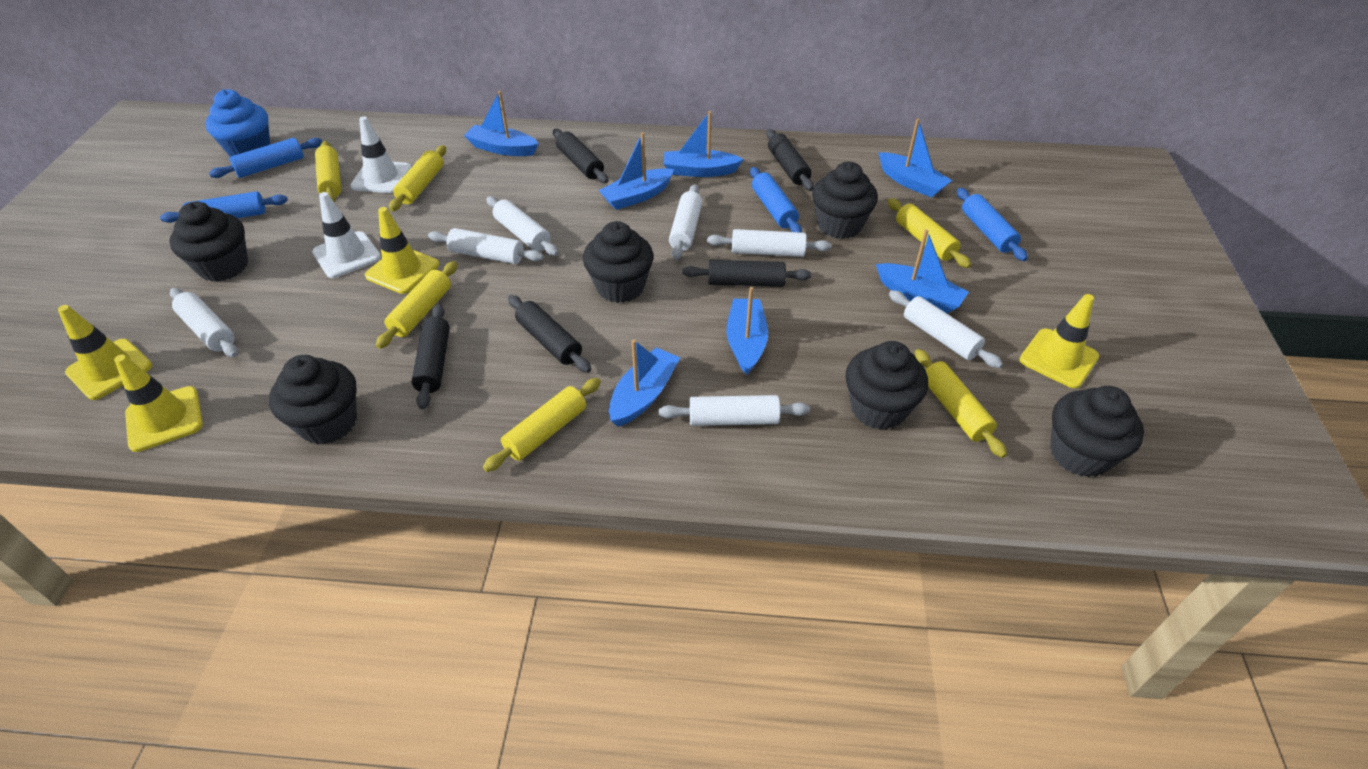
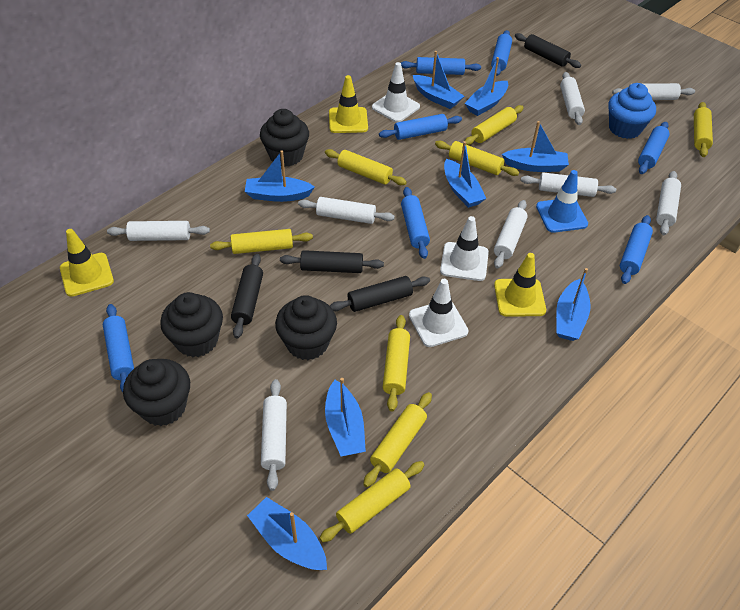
black cupcake: 6 -> 4
black rolling pin: 5 -> 4
blue boat: 7 -> 8
blue rolling pin: 4 -> 7
blue traffic cone: 0 -> 1
white rolling pin: 7 -> 8
white traffic cone: 2 -> 3
yellow rolling pin: 6 -> 8
yellow traffic cone: 4 -> 3

